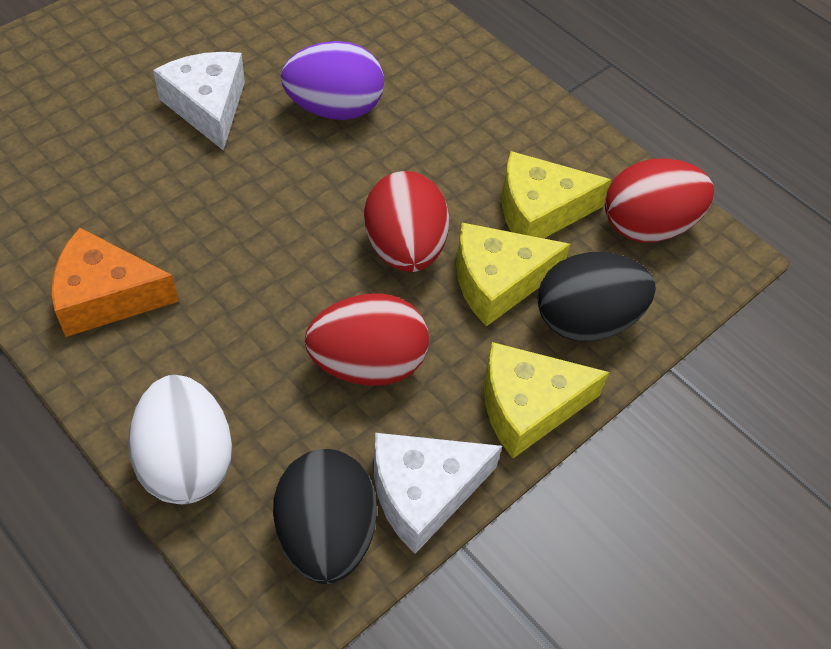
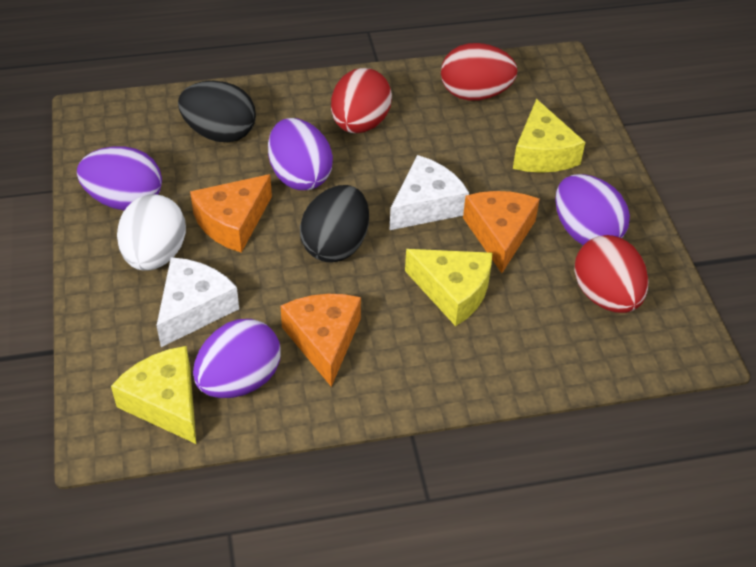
orange cheese: 1 -> 3
purple egg: 1 -> 4

